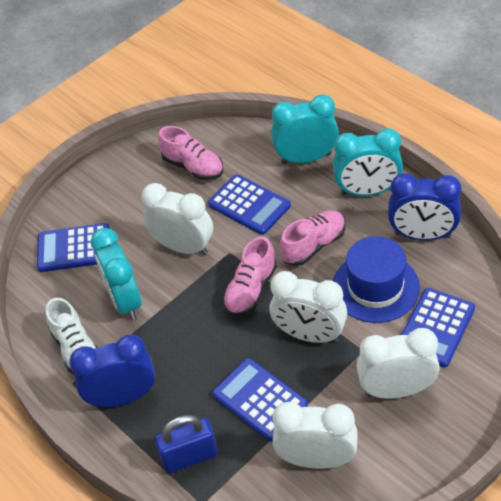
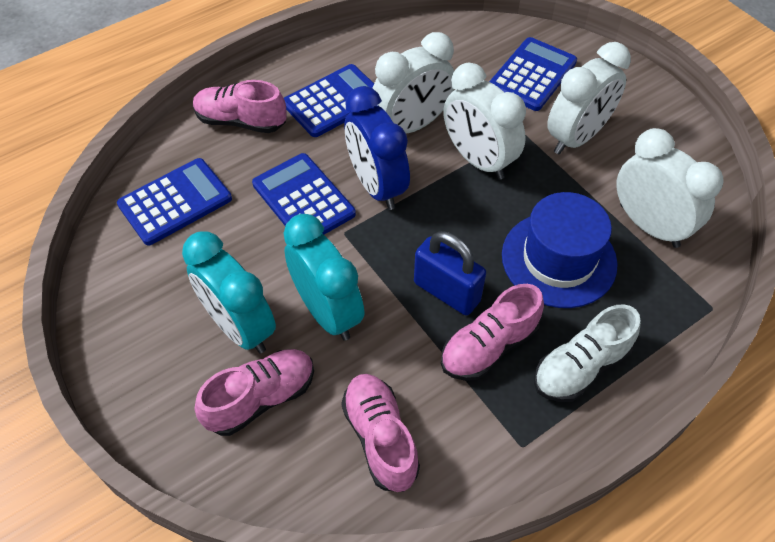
blue clock: 2 -> 1
pink shoe: 3 -> 4
turquoise clock: 3 -> 2

